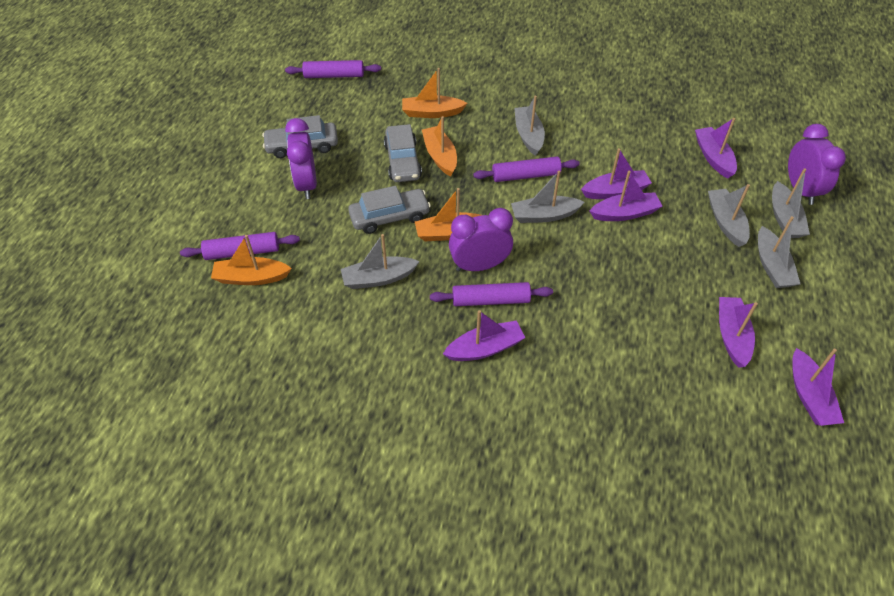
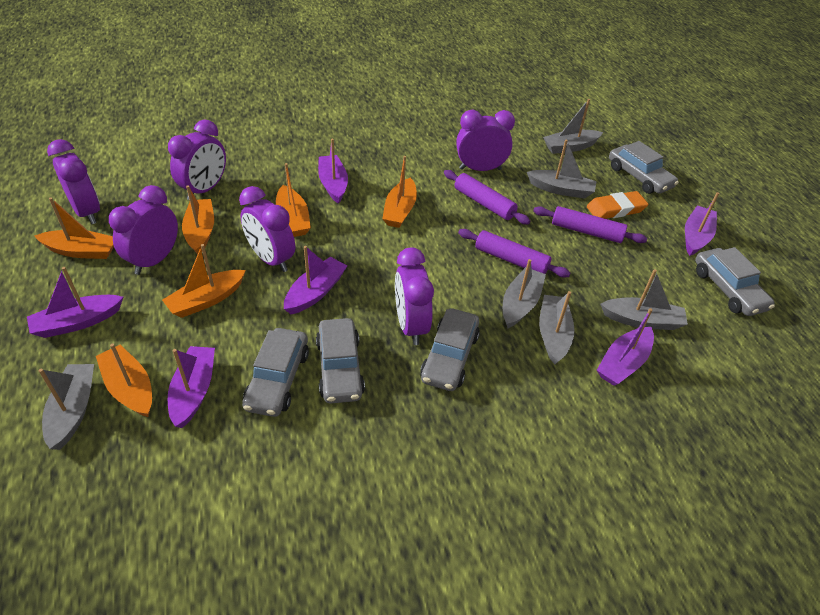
grey car: 3 -> 5
orange boat: 4 -> 6
orange eraser: 0 -> 1
purple clock: 3 -> 6
purple rolling pin: 4 -> 3

